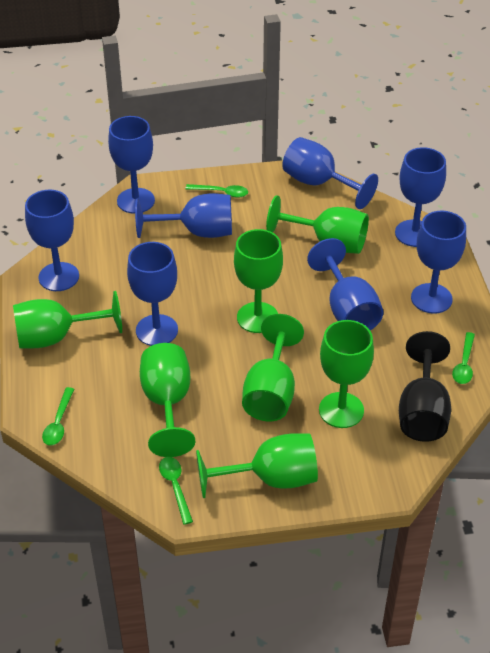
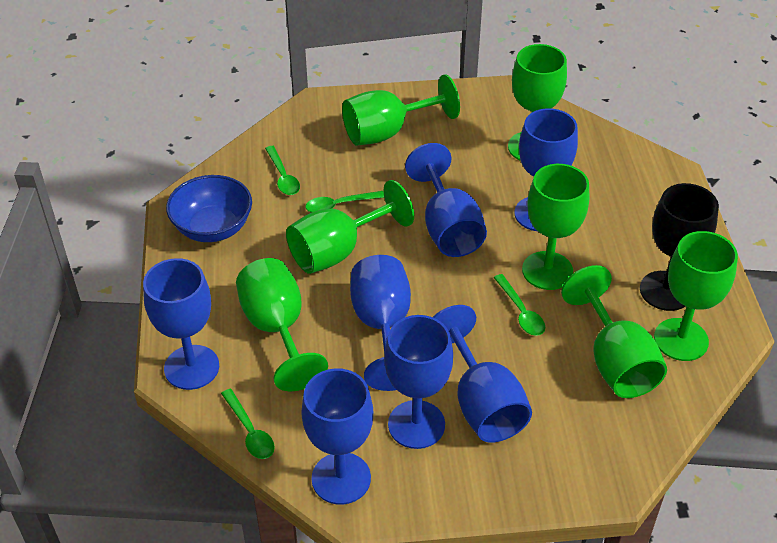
blue bowl: 0 -> 1
blue goblet: 8 -> 7

